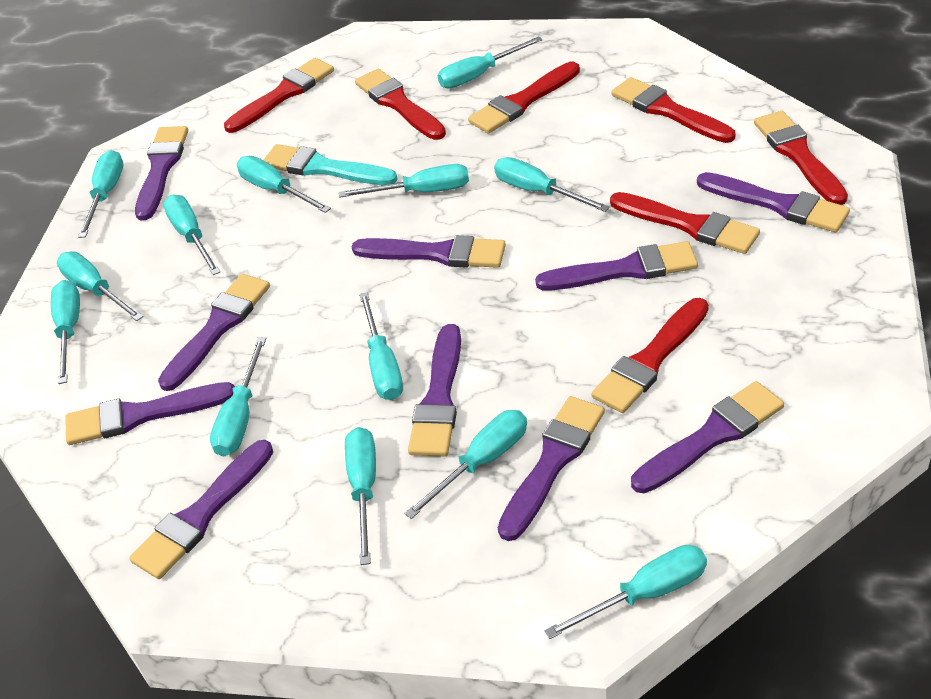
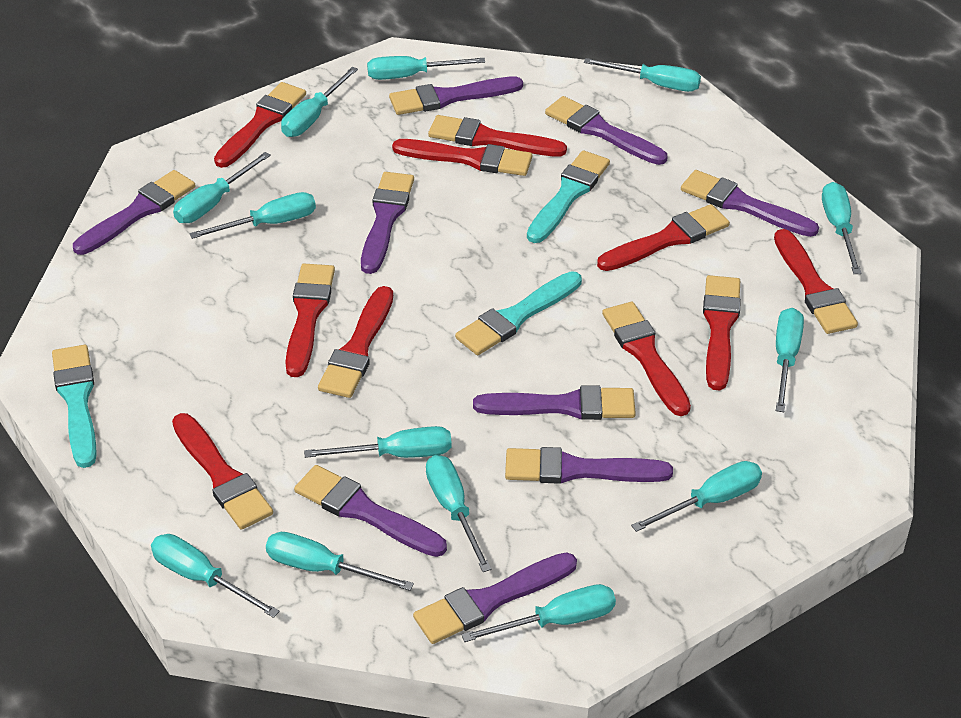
purple brush: 10 -> 9
red brush: 7 -> 10
turquoise brush: 1 -> 3

